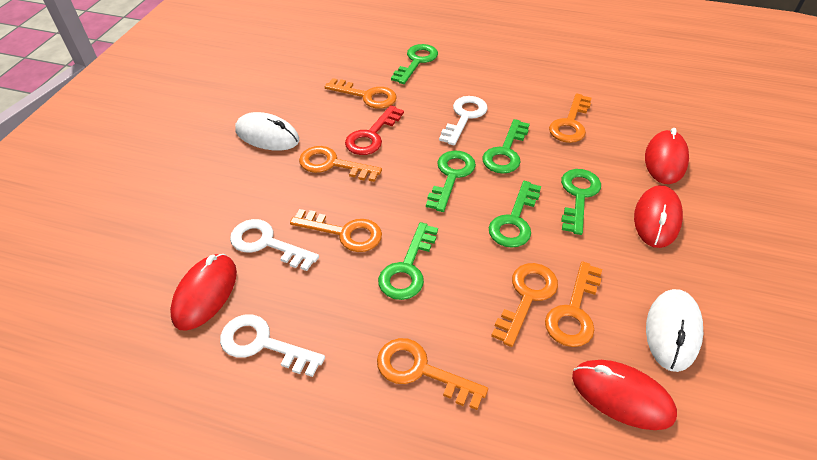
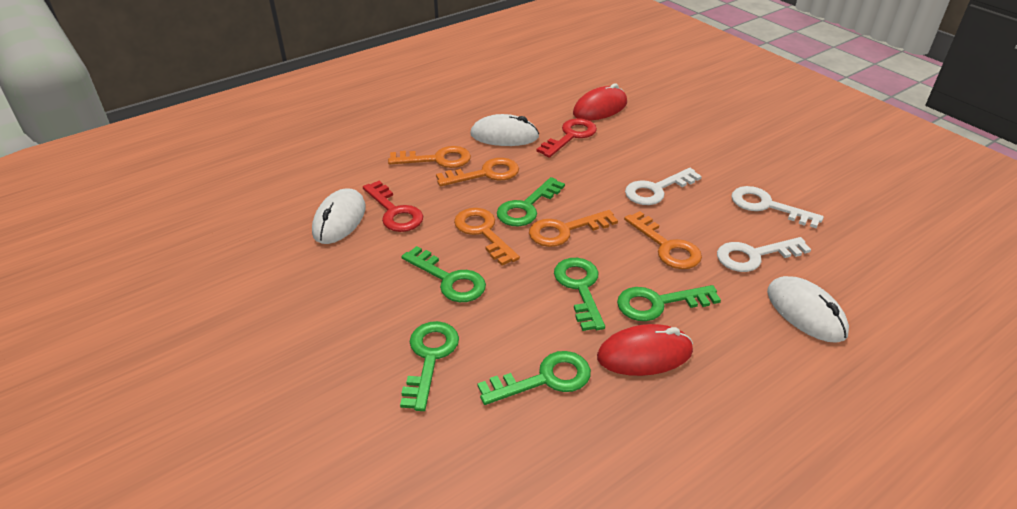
orange key: 7 -> 5
red key: 1 -> 2
red mouse: 4 -> 2
white mouse: 2 -> 3

